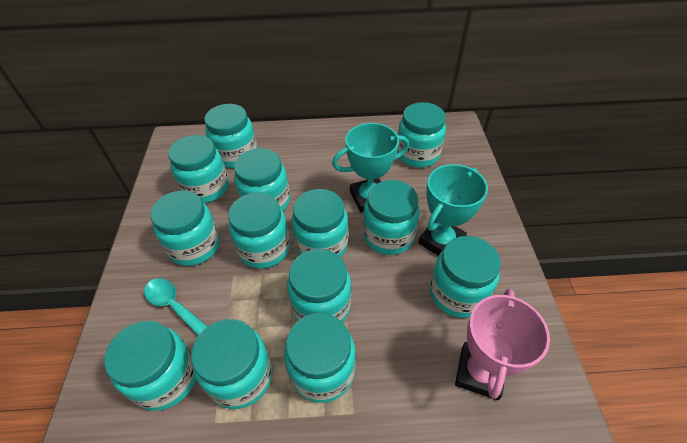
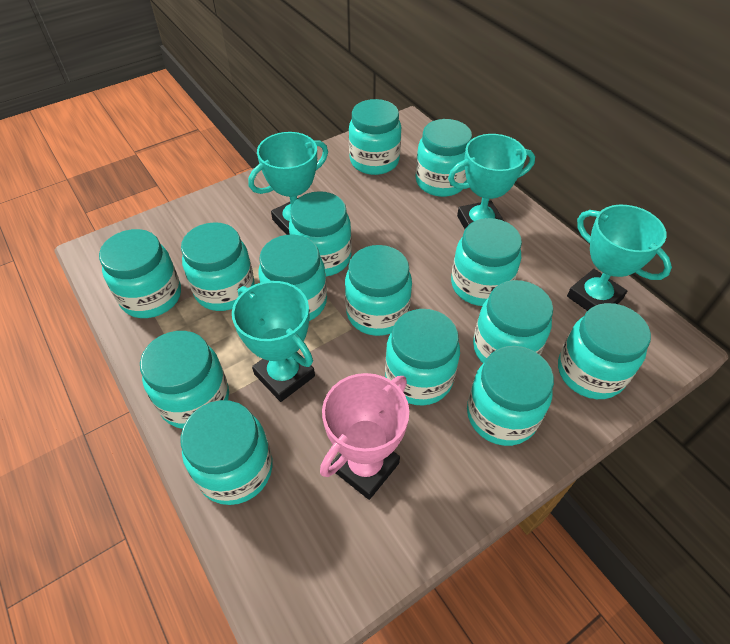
turquoise jar: 13 -> 14
turquoise spoon: 1 -> 0
turquoise trophy: 2 -> 4

